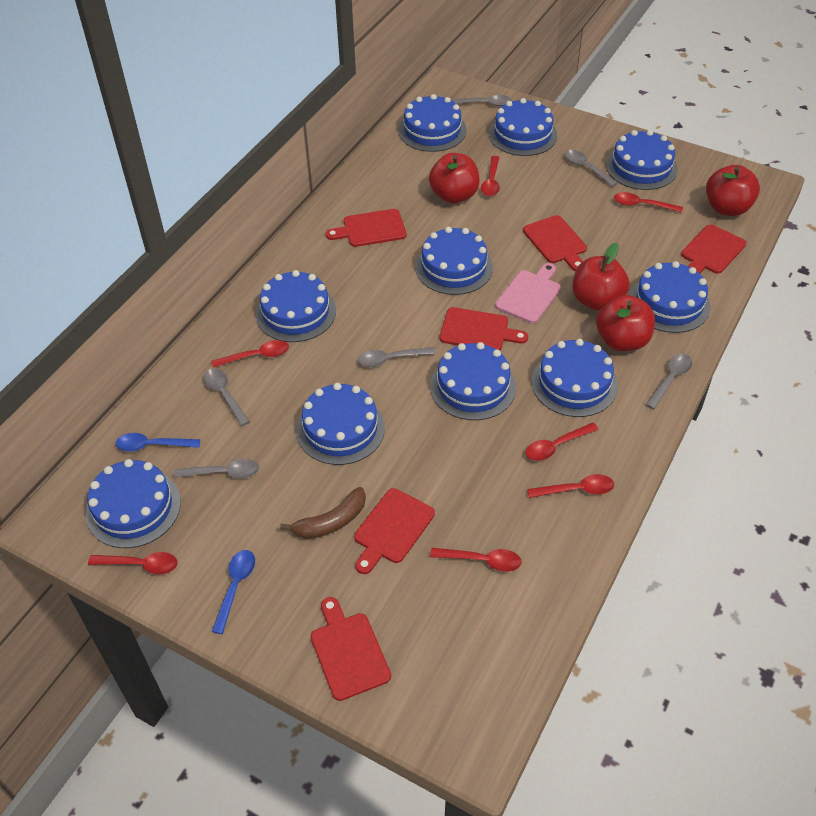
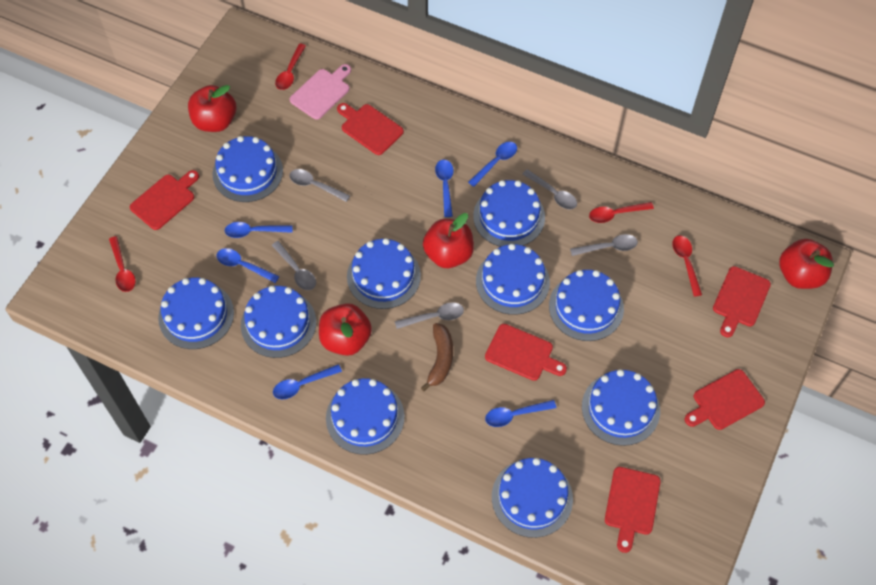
blue spoon: 2 -> 6
grey spoon: 6 -> 5
red spoon: 7 -> 4

